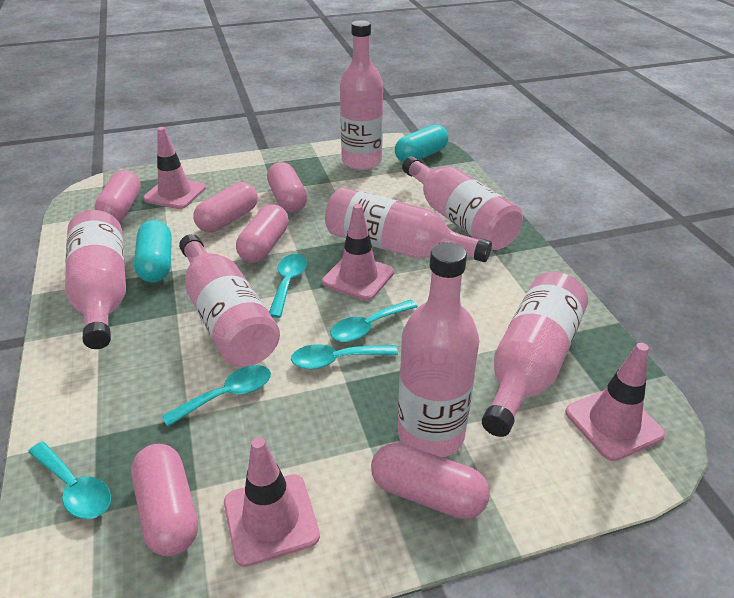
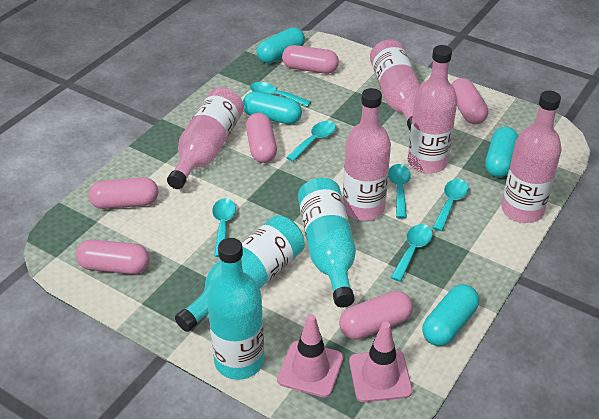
pink bottle: 7 -> 5
pink traffic cone: 4 -> 2
turquoise bottle: 0 -> 3
turquoise capsule: 2 -> 4
turquoise spoon: 5 -> 6

